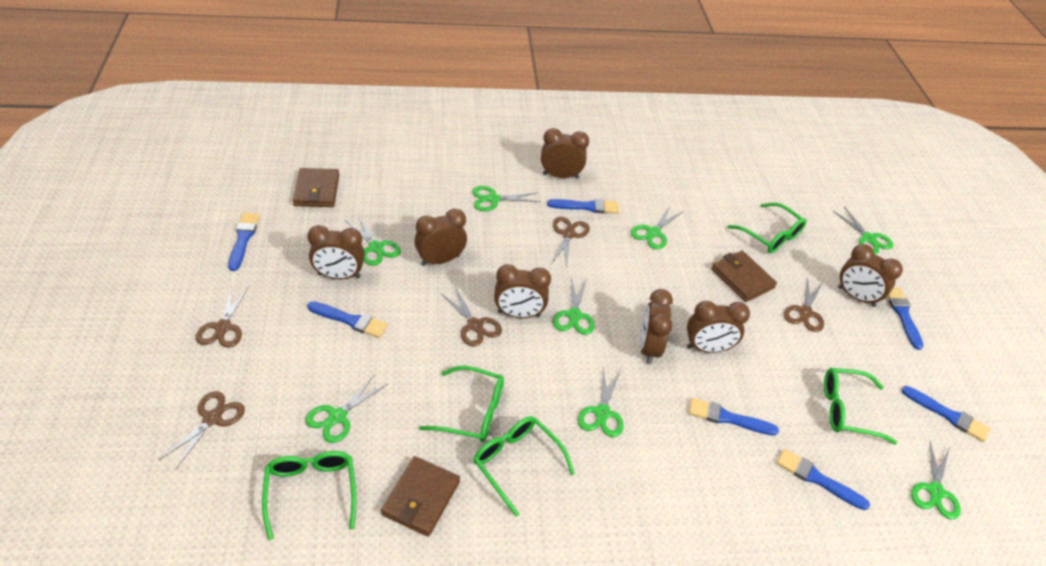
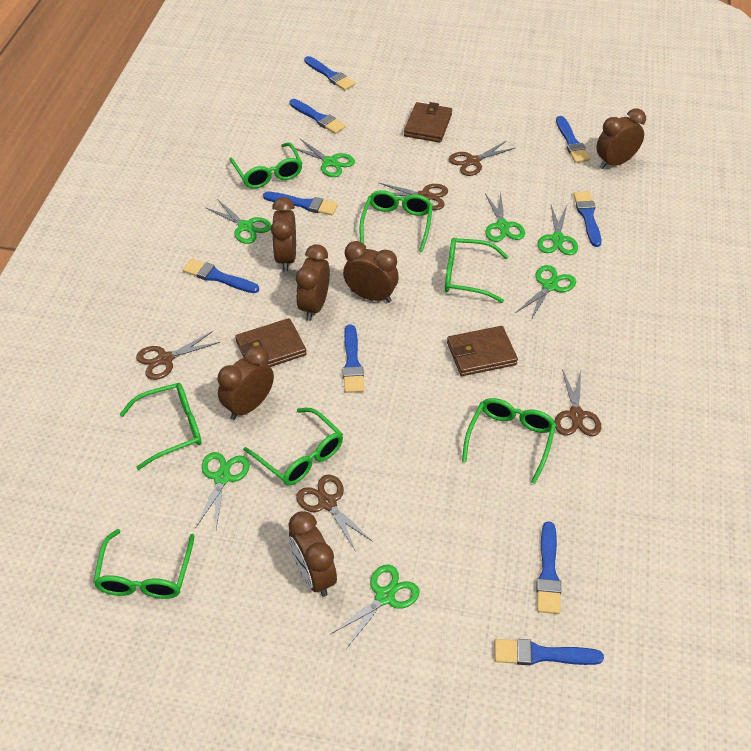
blue brush: 7 -> 9
brown clock: 7 -> 6
green glasses: 5 -> 7
green scissors: 8 -> 7

